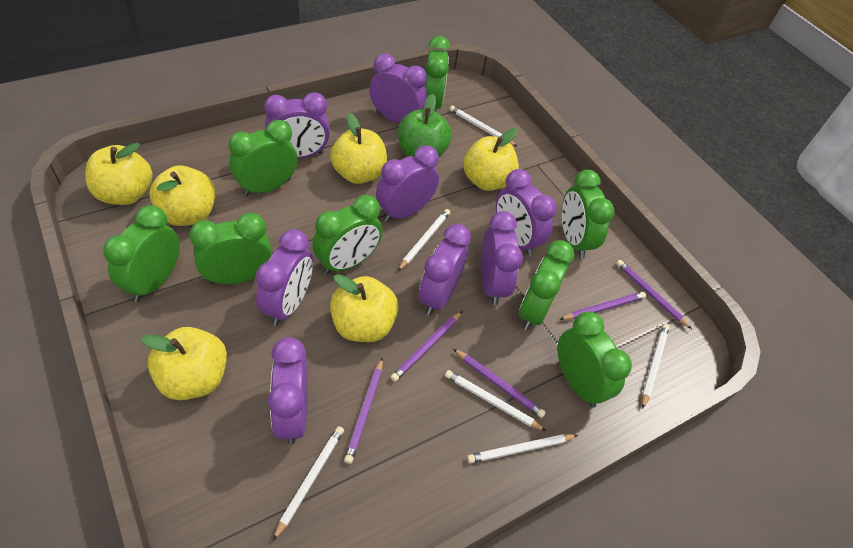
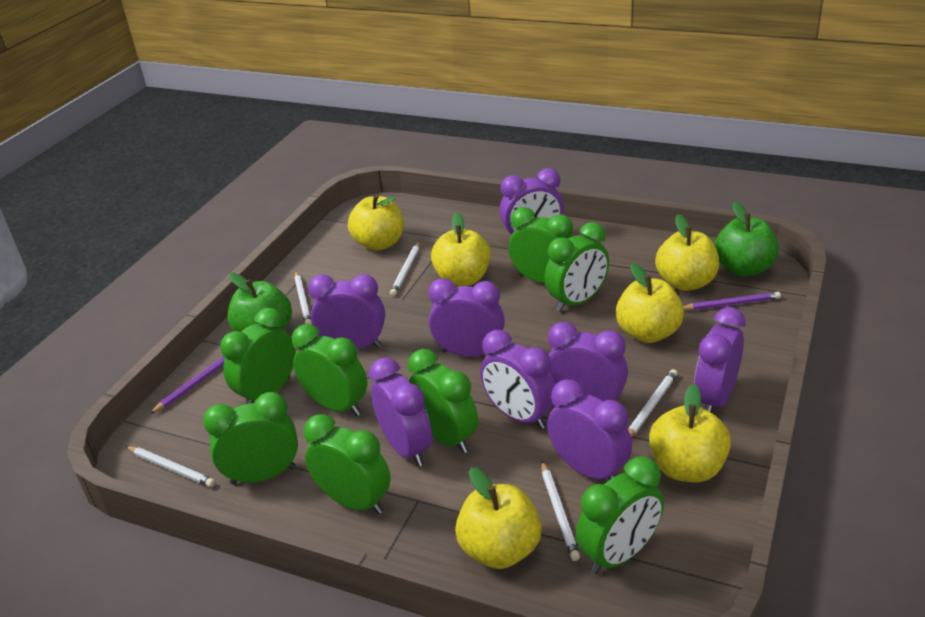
green apple: 1 -> 2
purple pencil: 5 -> 2
white pencil: 6 -> 5

